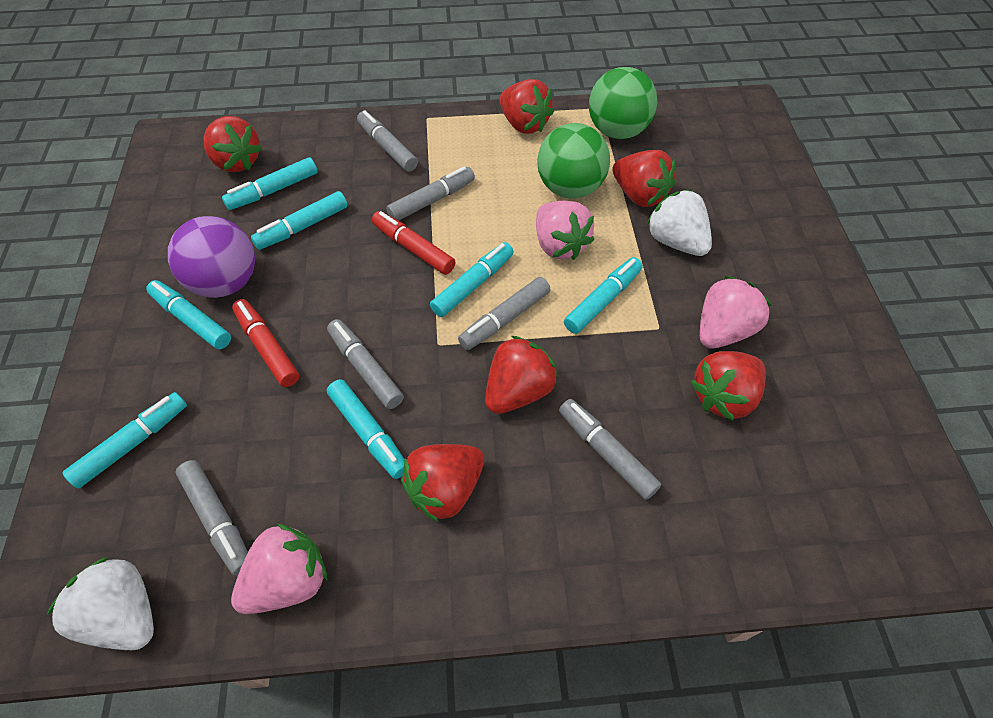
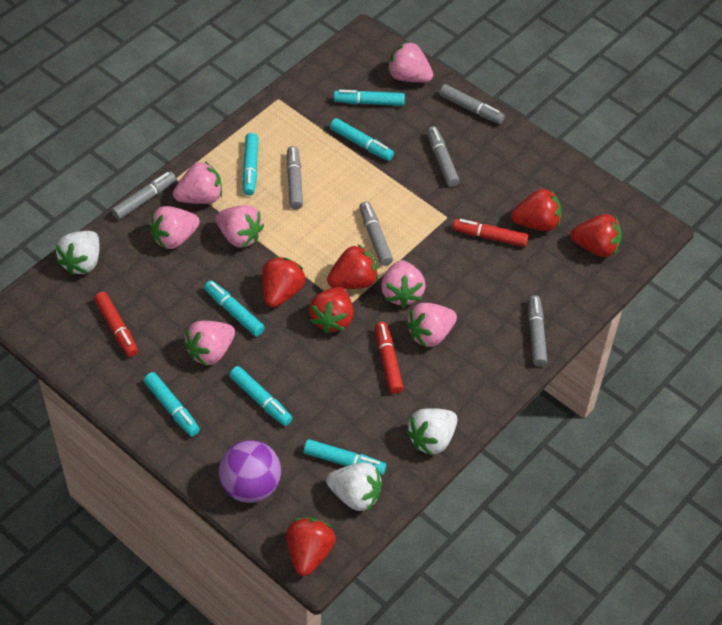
green ball: 2 -> 0
pink strawberry: 3 -> 7
red marker: 2 -> 3
white strawberry: 2 -> 3

